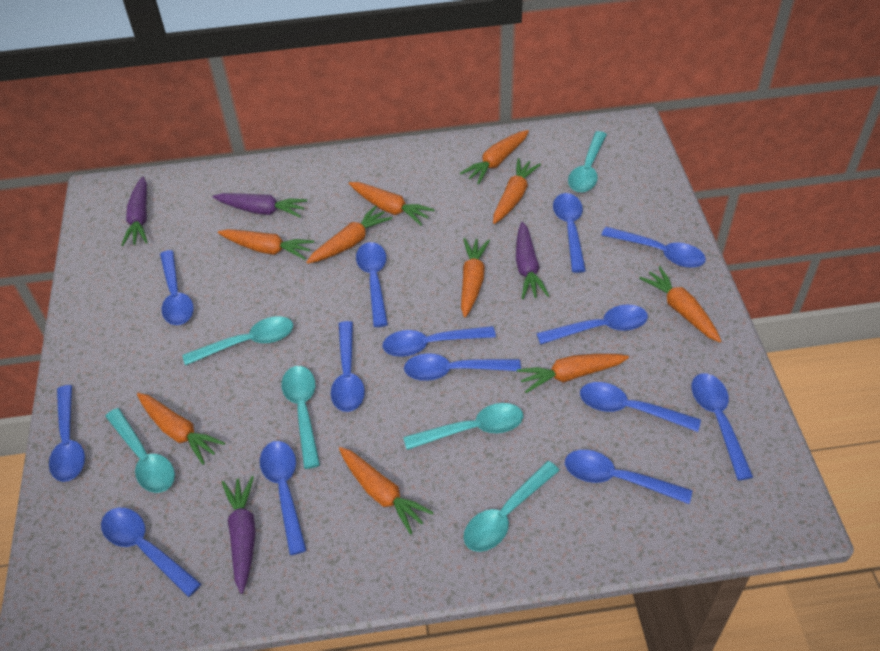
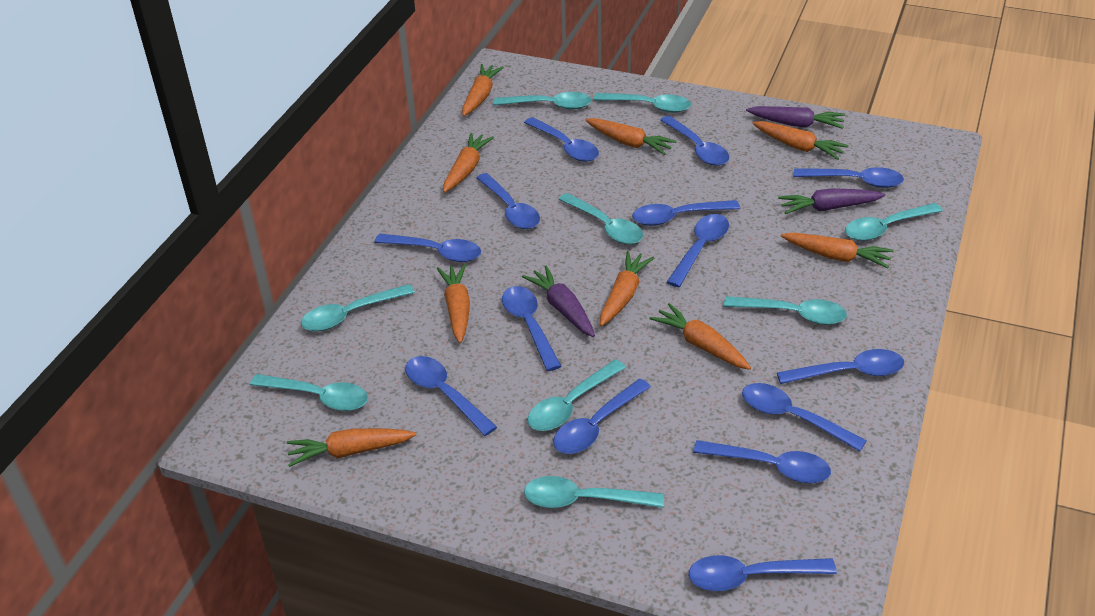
orange carrot: 10 -> 9
purple carrot: 4 -> 3
turquoise spoon: 6 -> 9

